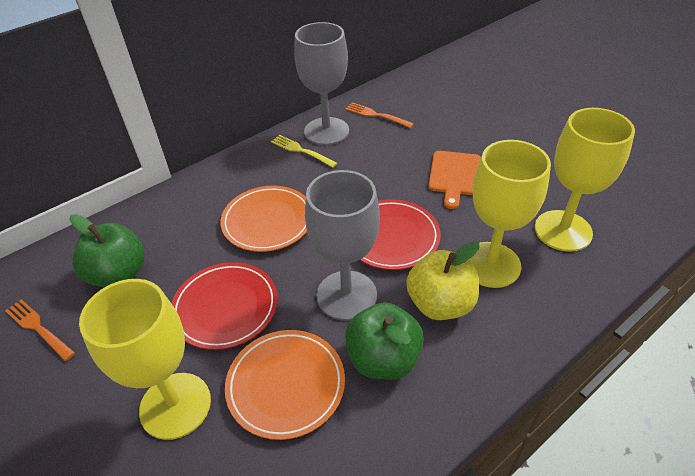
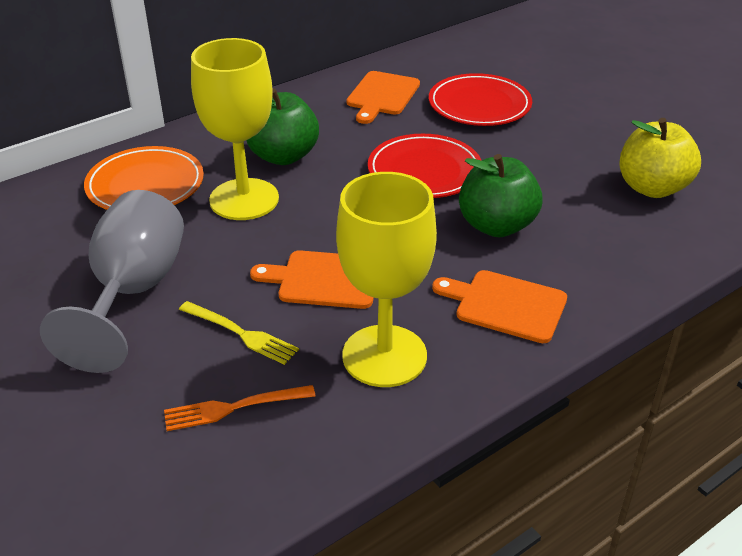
grey goblet: 2 -> 1
orange cutting board: 1 -> 3
orange fork: 2 -> 1
orange plate: 2 -> 1
yellow goblet: 3 -> 2

